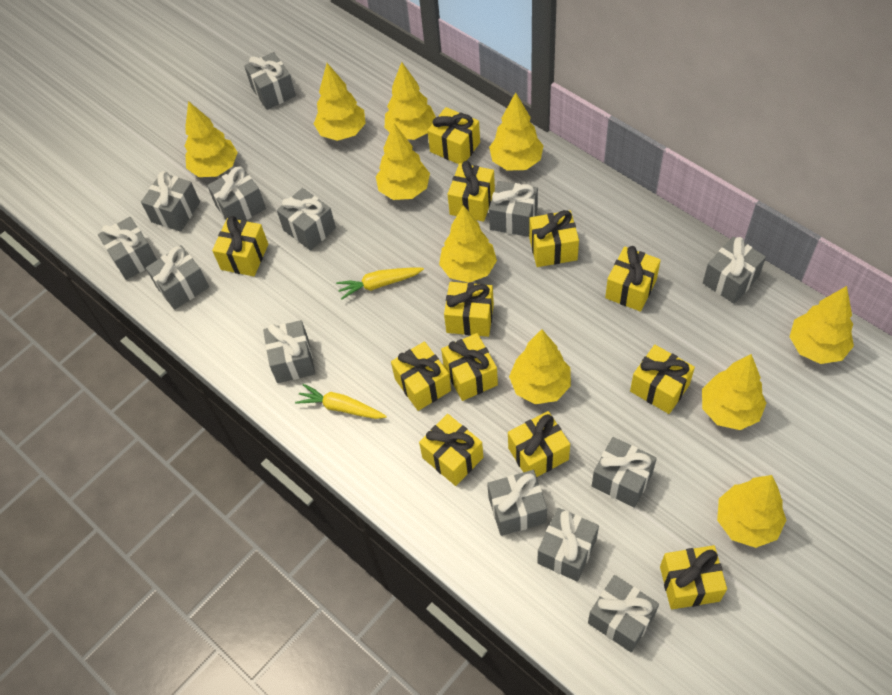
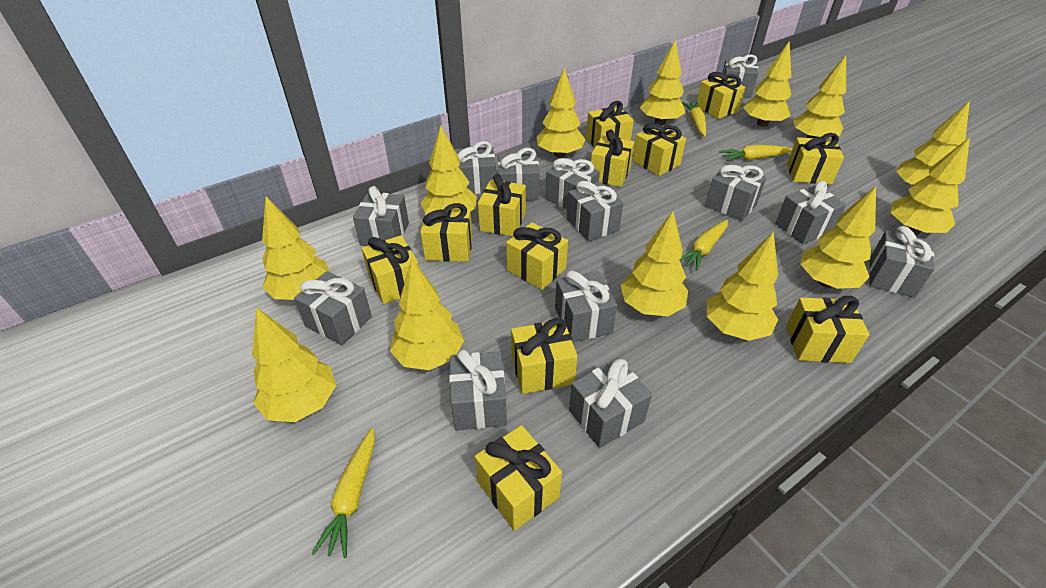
yellow carrot: 2 -> 4
yellow tree: 10 -> 13

